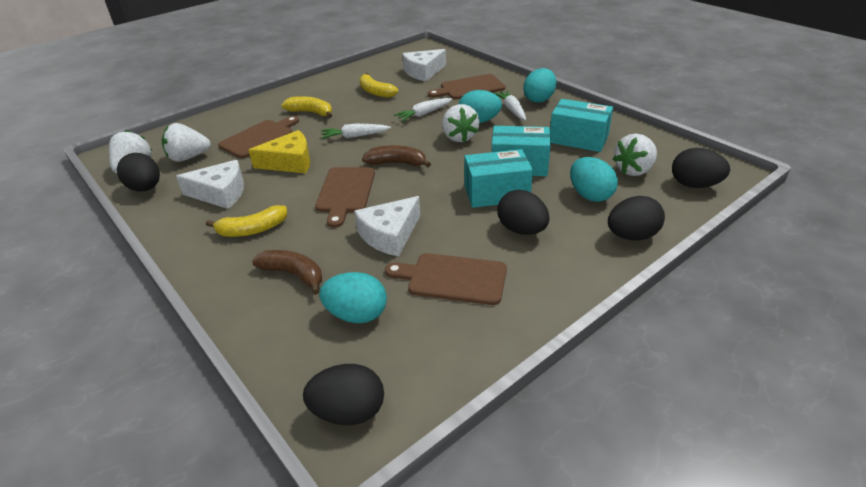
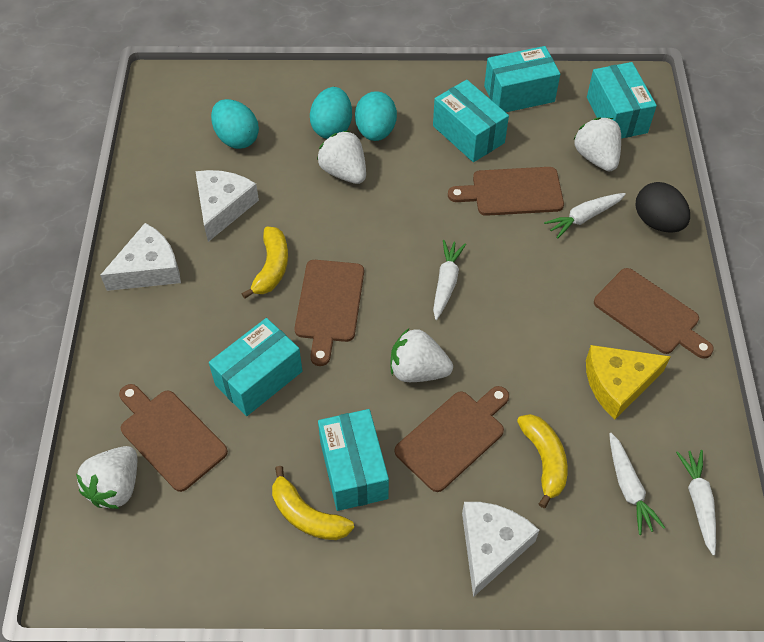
black egg: 5 -> 1
brown banana: 2 -> 0
brown cutting board: 4 -> 5
turquoise box: 3 -> 5
turquoise egg: 4 -> 3
white carrot: 3 -> 4

